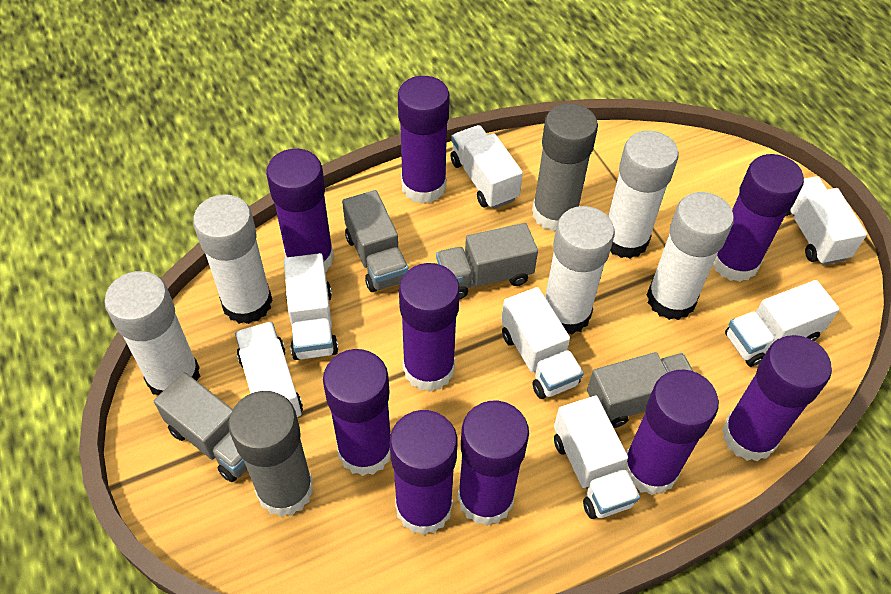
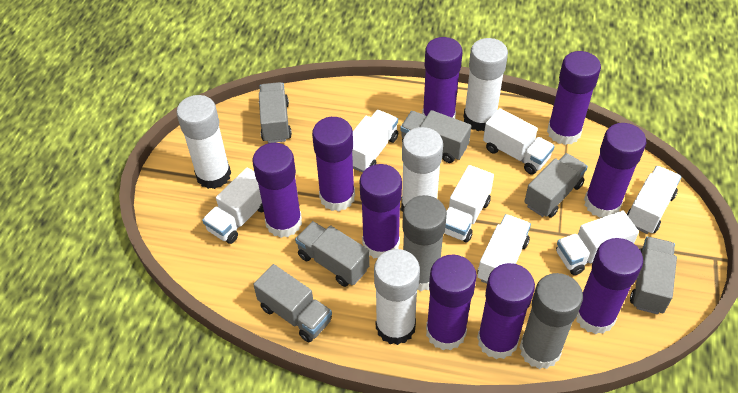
grey truck: 4 -> 6
white glue stick: 5 -> 4

